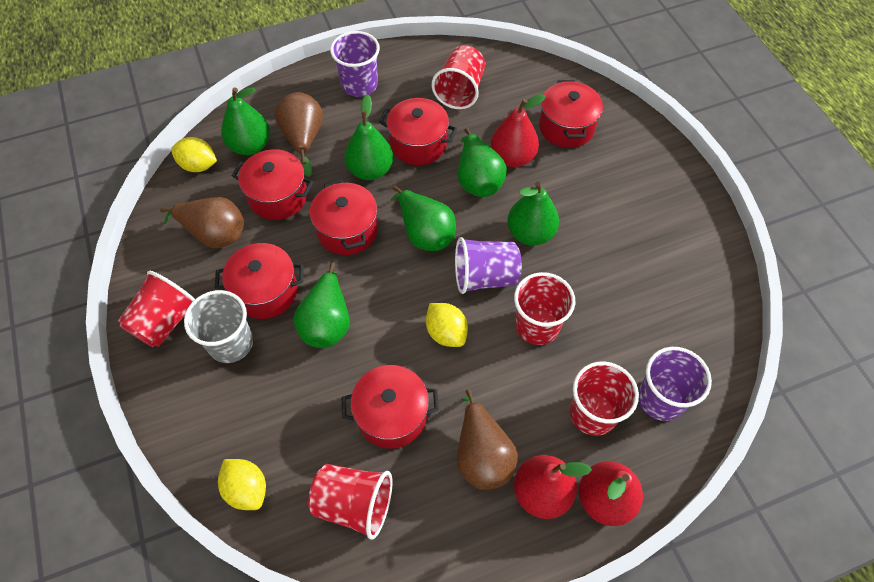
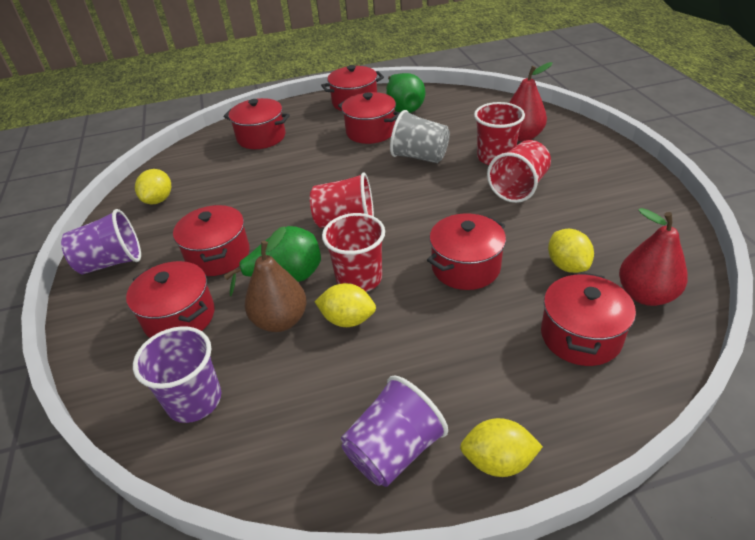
brown pear: 3 -> 1
green pear: 6 -> 2
red cup: 5 -> 4
red pear: 3 -> 2
red pot: 6 -> 7
yellow lemon: 3 -> 4

